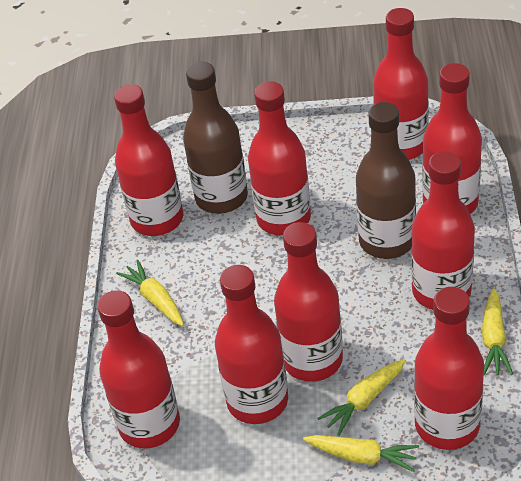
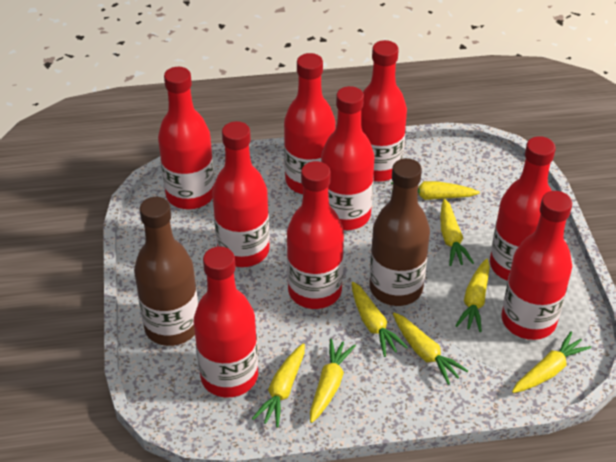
yellow carrot: 4 -> 8

